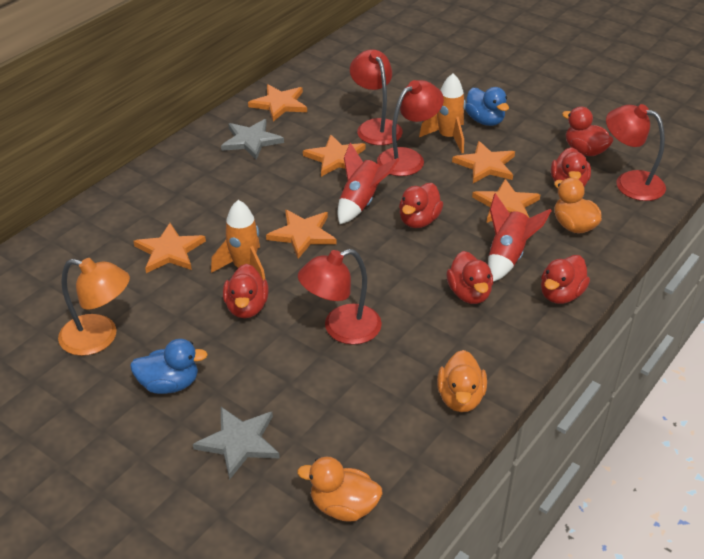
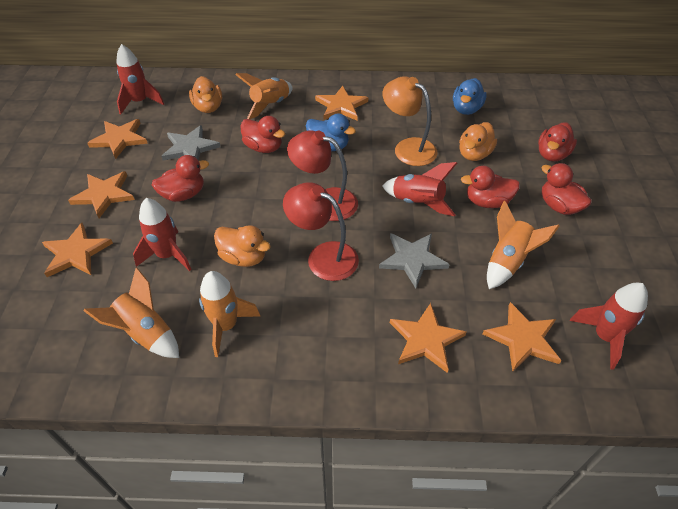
orange rocket: 2 -> 4
red duck: 6 -> 5
red lamp: 4 -> 2
red rocket: 2 -> 4

